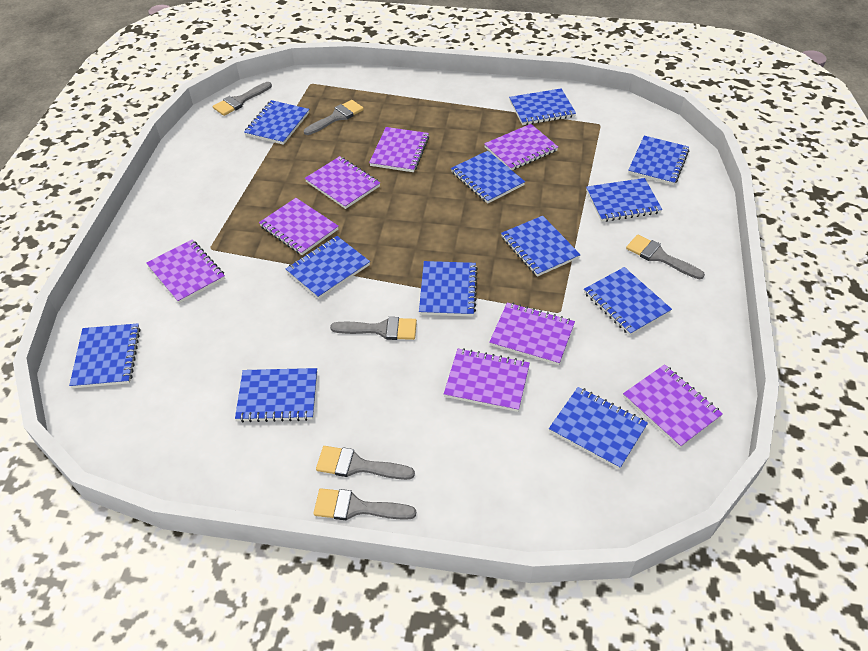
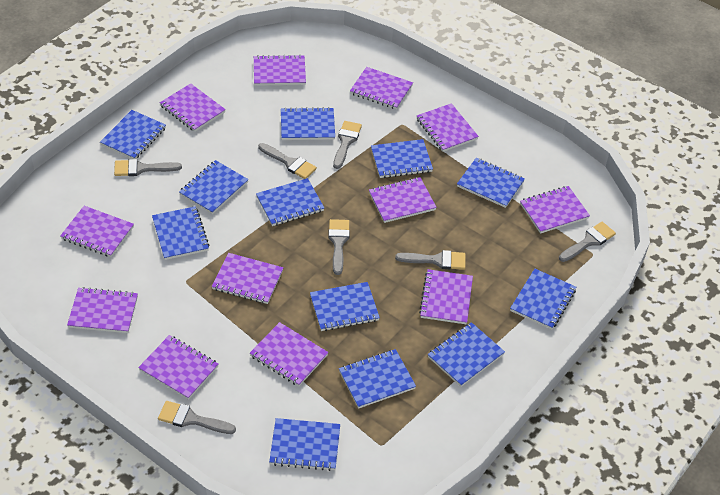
grey brush: 6 -> 7
purple notebook: 8 -> 12

